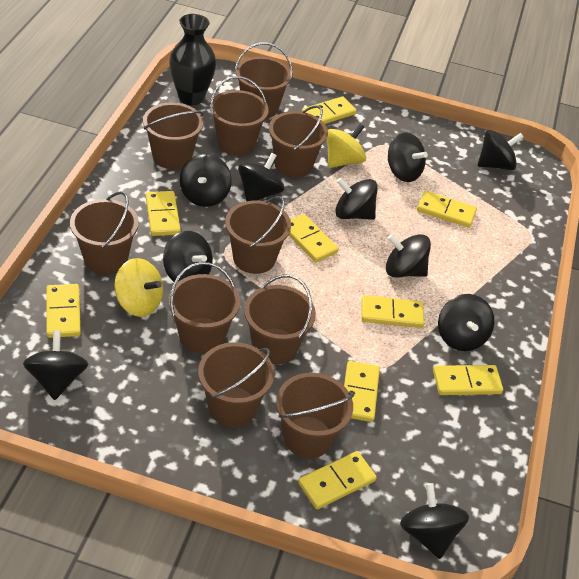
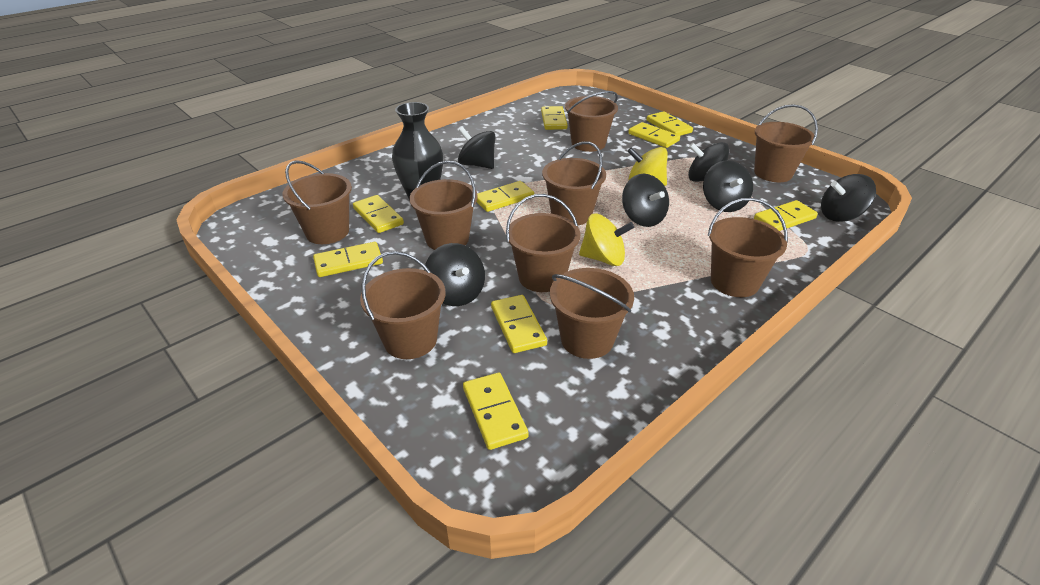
black spinning top: 10 -> 6
brown bucket: 10 -> 9

